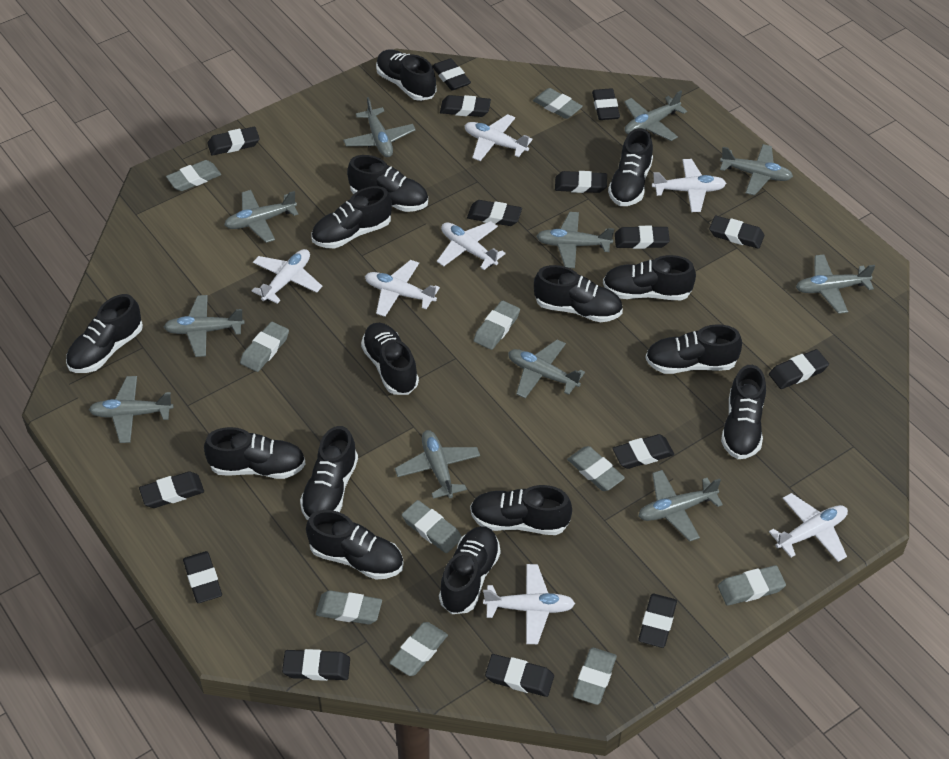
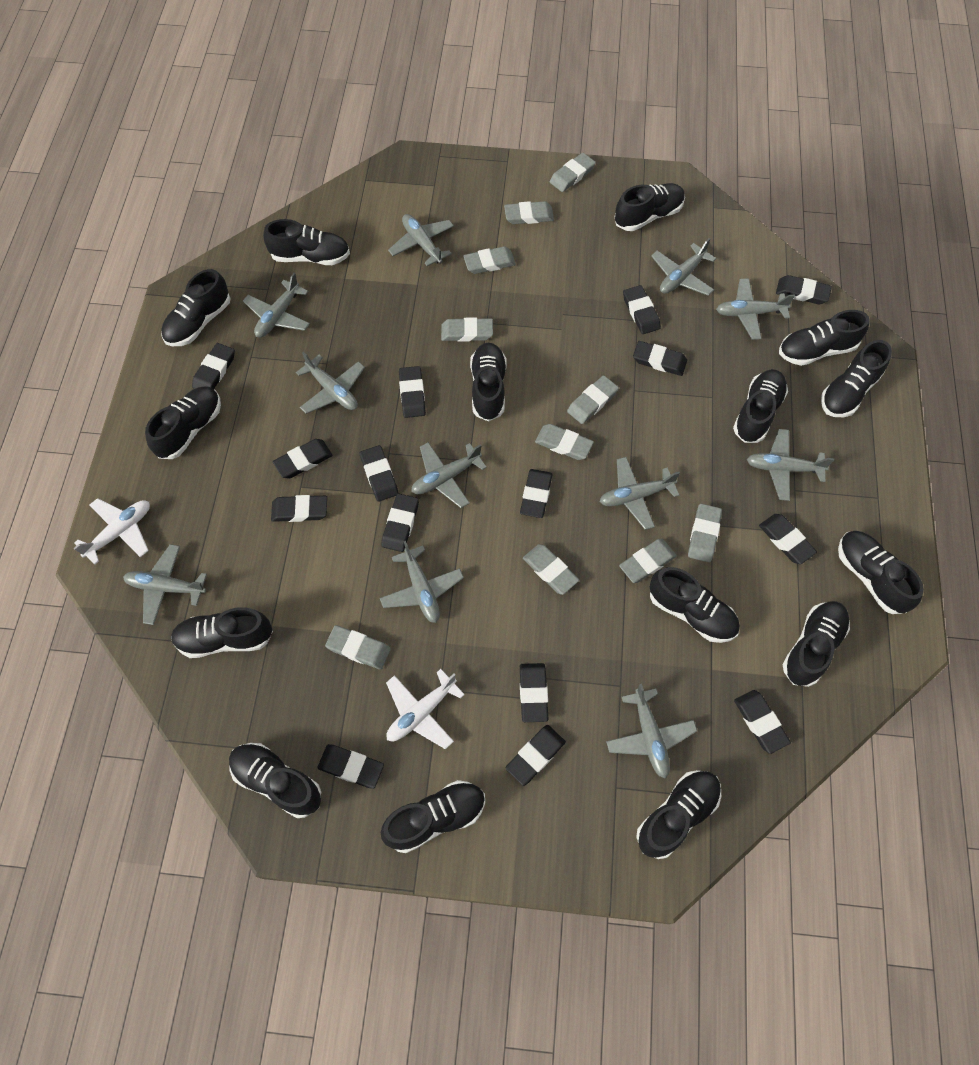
white plane: 7 -> 2

